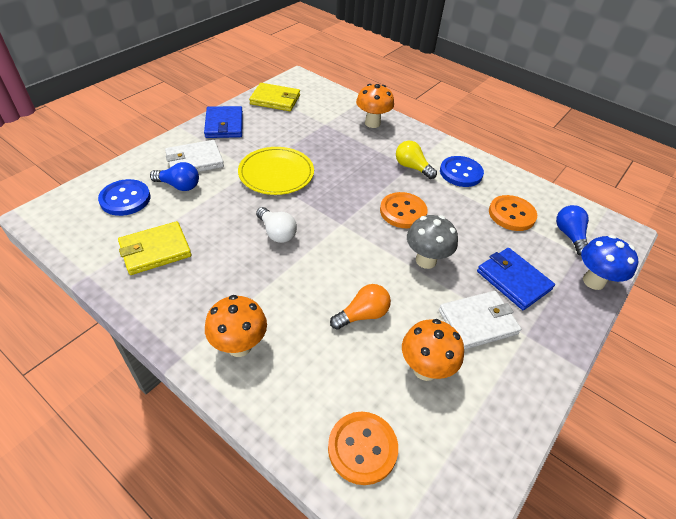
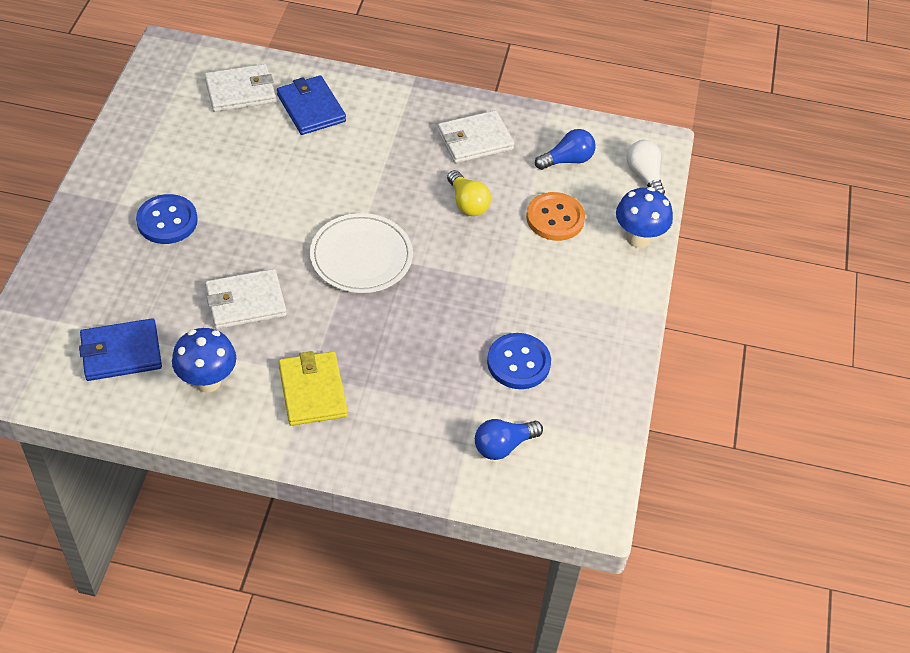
blue mushroom: 1 -> 2
grey mushroom: 1 -> 0
orange button: 3 -> 1
orange light bulb: 1 -> 0
orange mushroom: 3 -> 0
white plate: 0 -> 1
white wallet: 2 -> 3
yellow plate: 1 -> 0
yellow wallet: 2 -> 1

